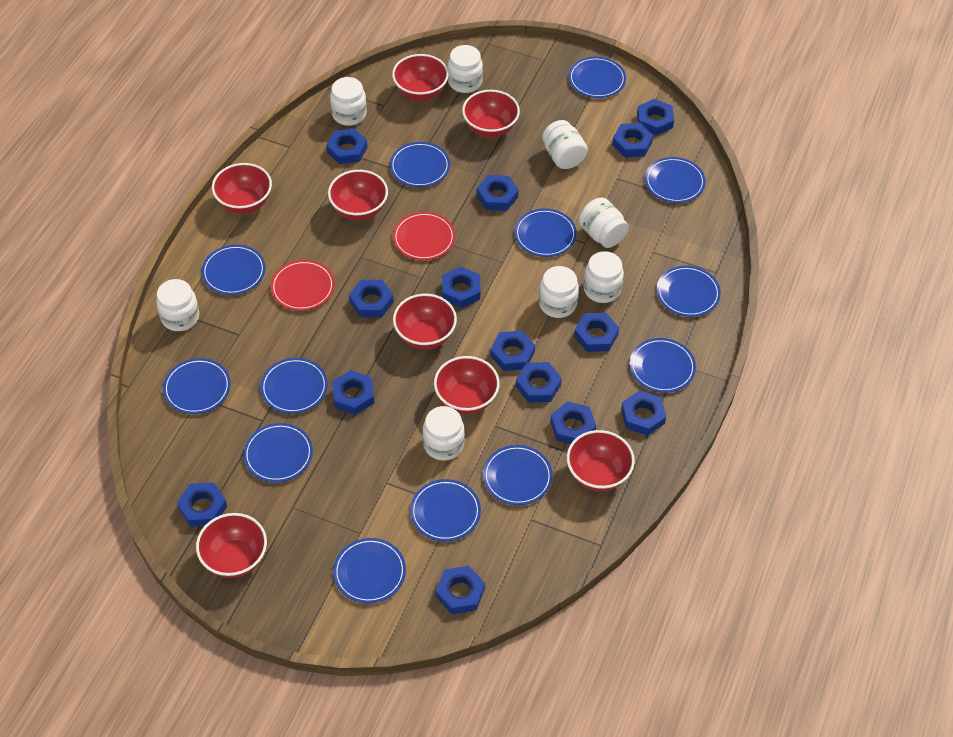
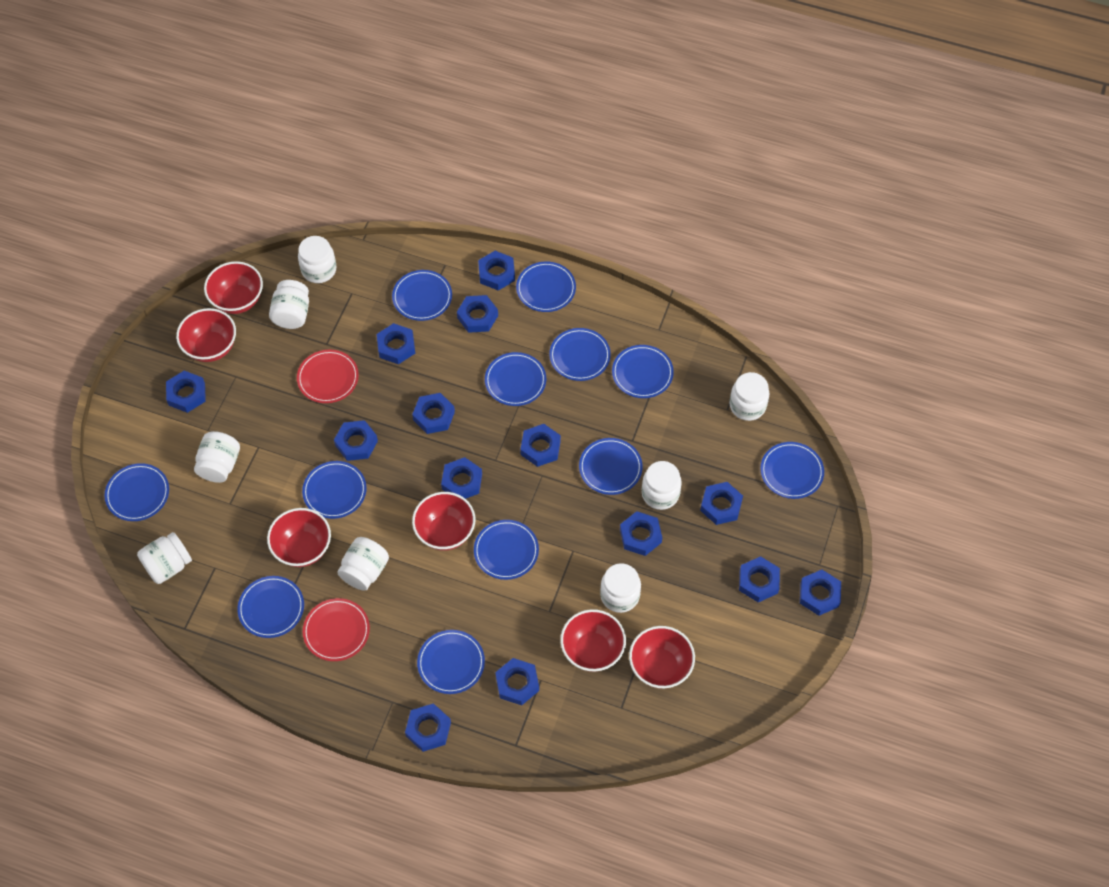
blue plate: 13 -> 12
red bowl: 8 -> 6

